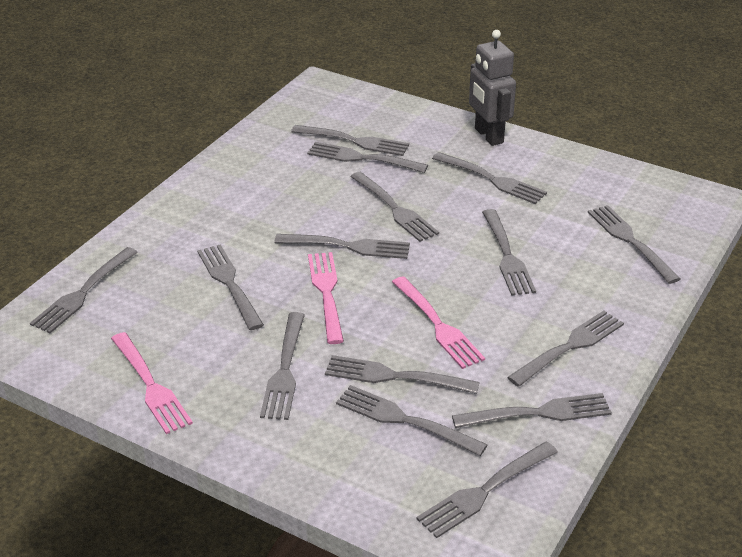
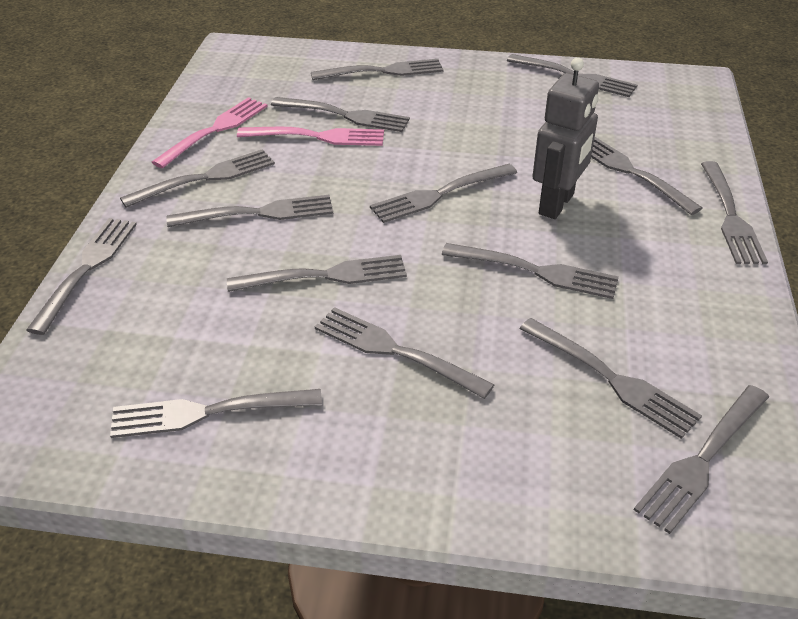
pink fork: 3 -> 2

